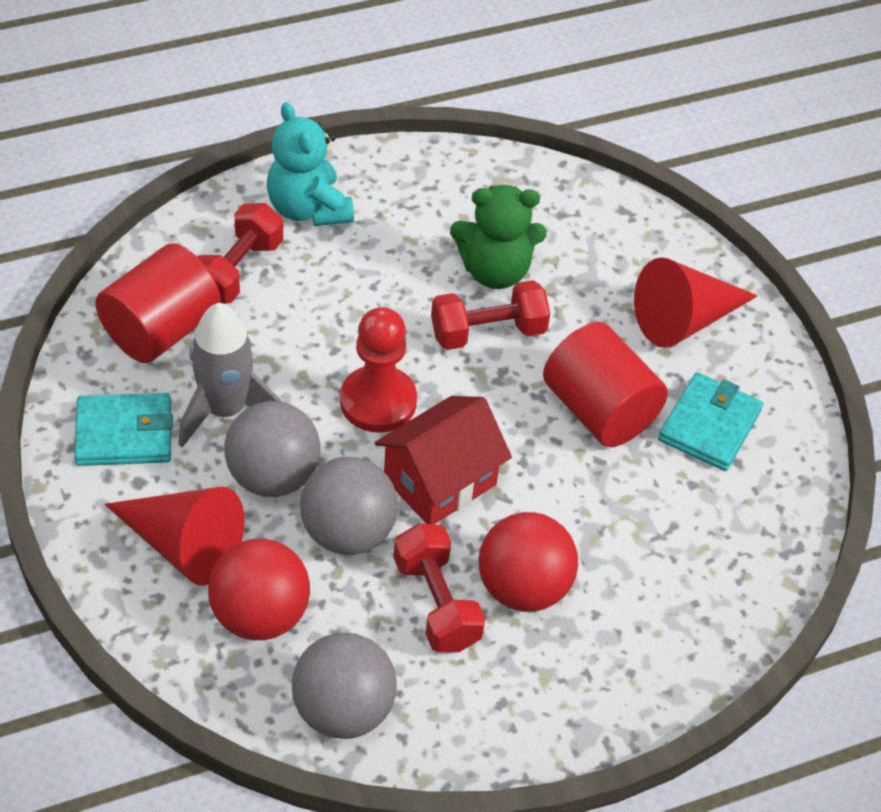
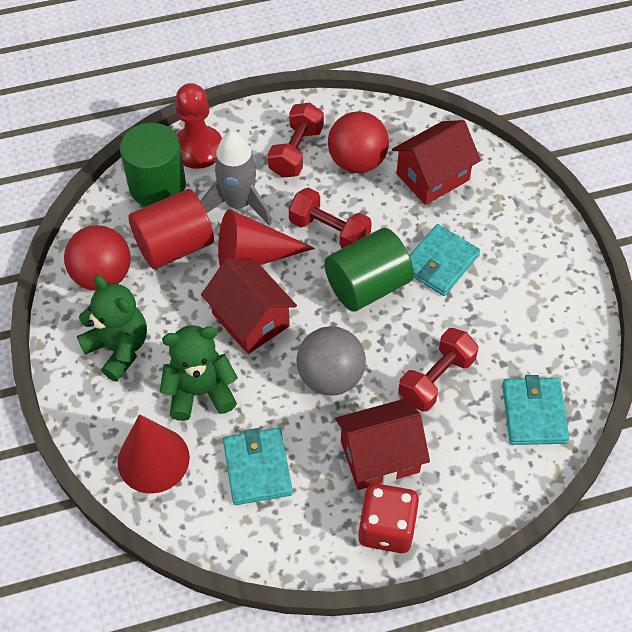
green cylinder: 0 -> 2
green teddy bear: 1 -> 2
grey ball: 3 -> 1
red cylinder: 2 -> 1
red dice: 0 -> 1
red house: 1 -> 3
turquoise teddy bear: 1 -> 0
turquoise wallet: 2 -> 3

